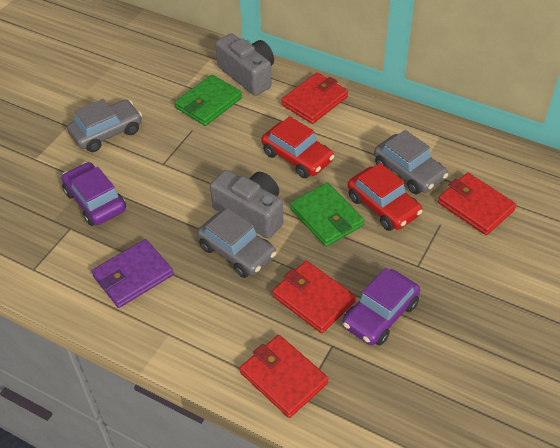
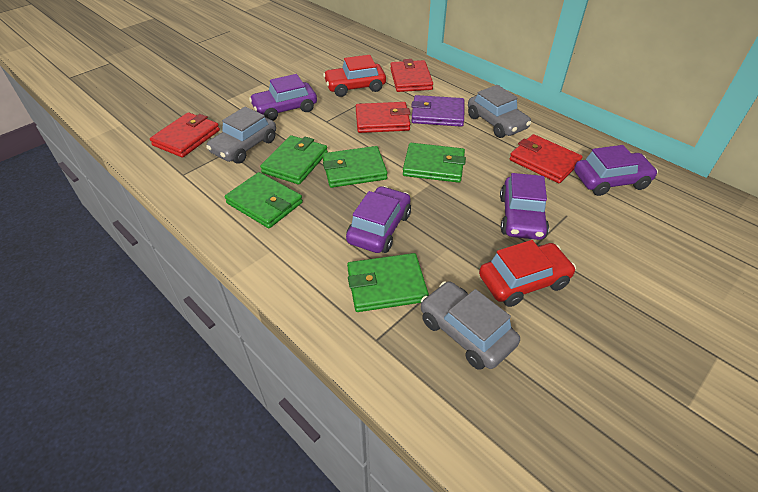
green wallet: 2 -> 5
grey camera: 2 -> 0
purple car: 2 -> 4

